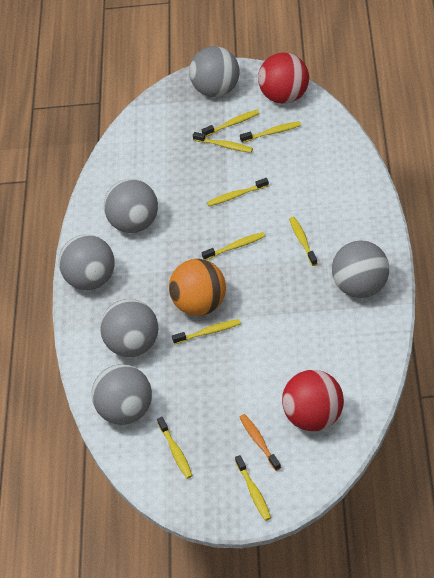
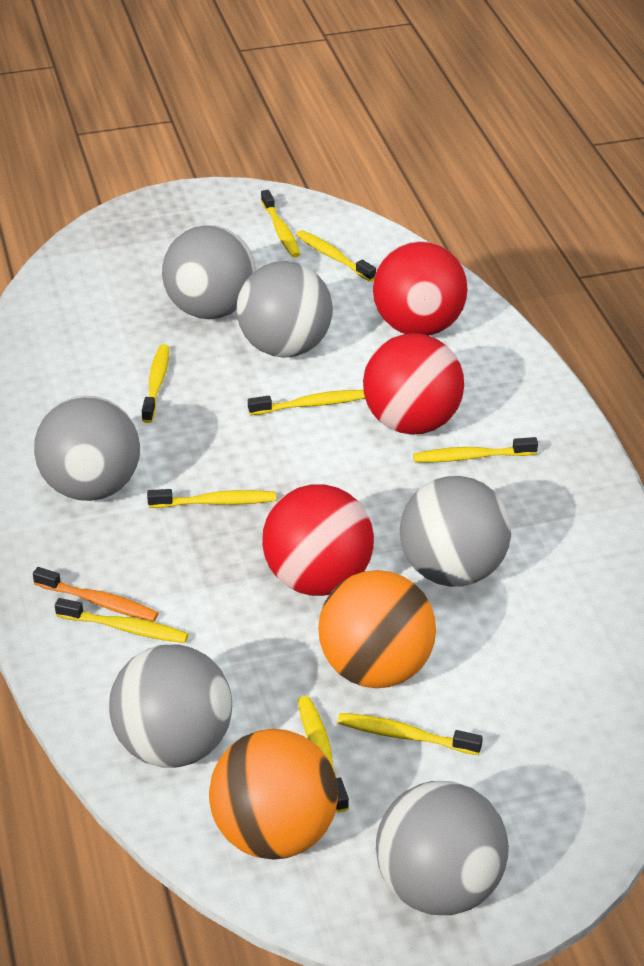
orange ball: 1 -> 2
red ball: 2 -> 3

